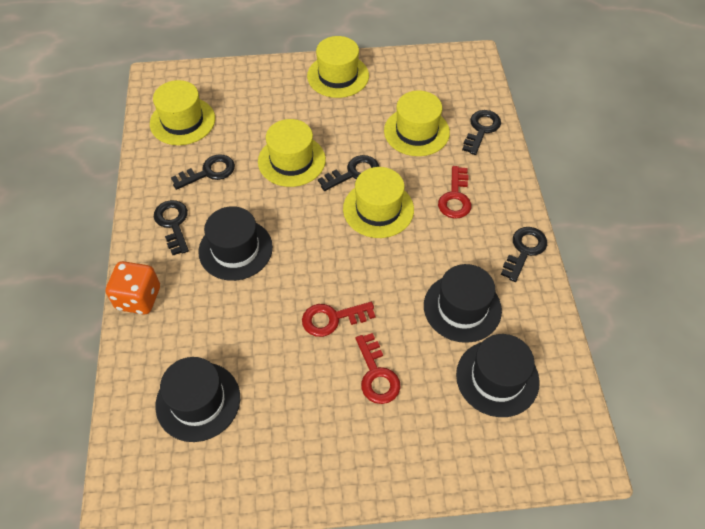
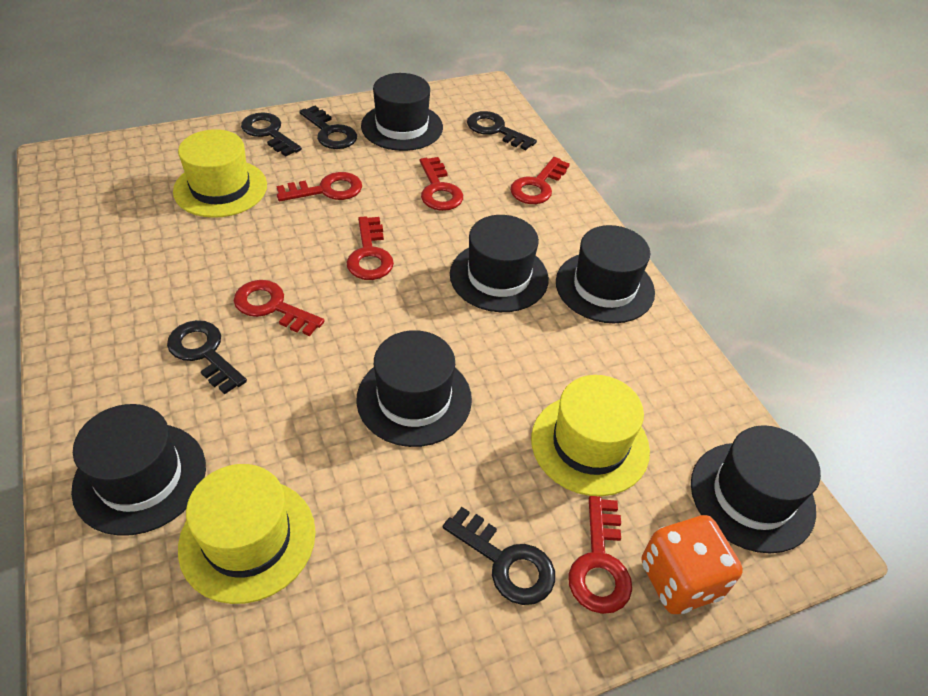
black hat: 4 -> 6
red key: 3 -> 6
yellow hat: 5 -> 3

